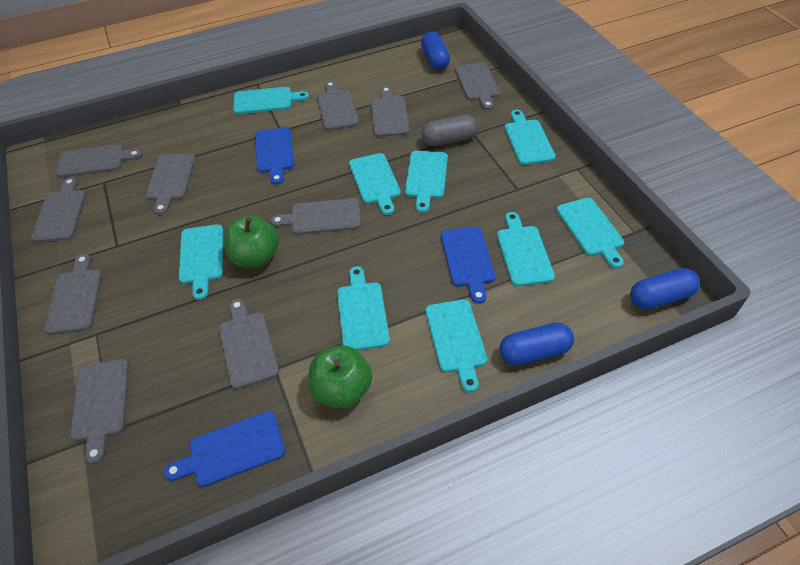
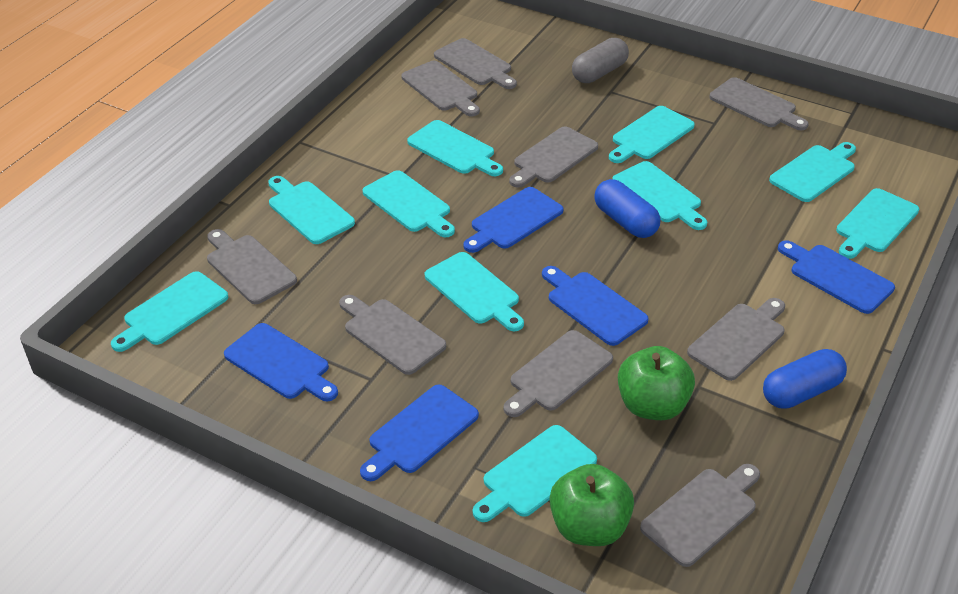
blue capsule: 3 -> 2
blue cutting board: 3 -> 5
grey cutting board: 10 -> 9
turquoise cutting board: 9 -> 10

